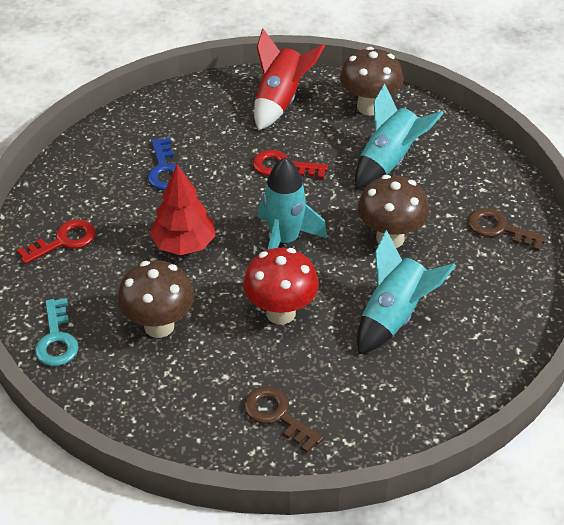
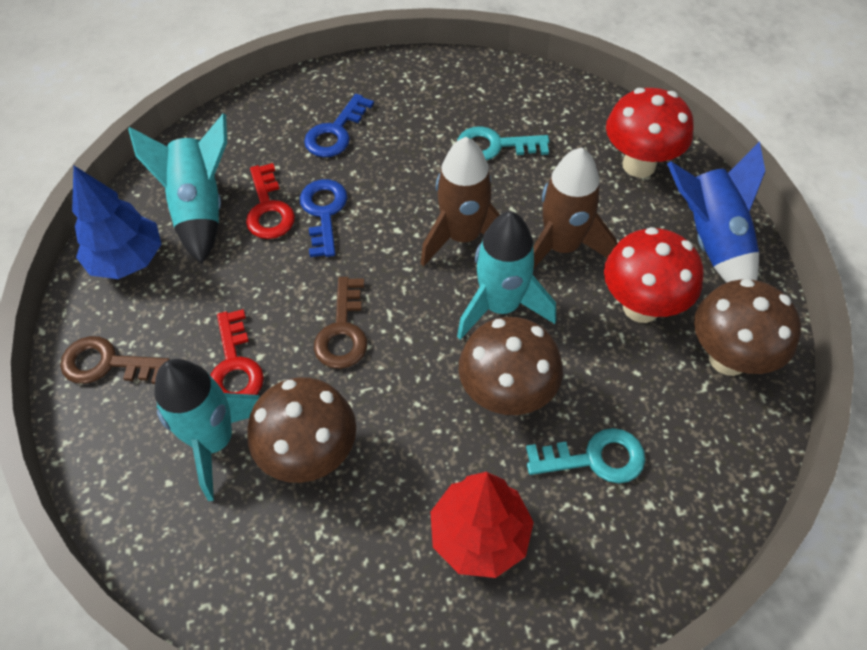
blue key: 1 -> 2
blue rocket: 0 -> 1
blue tree: 0 -> 1
brown rocket: 0 -> 2
red mushroom: 1 -> 2
red rocket: 1 -> 0
turquoise key: 1 -> 2

